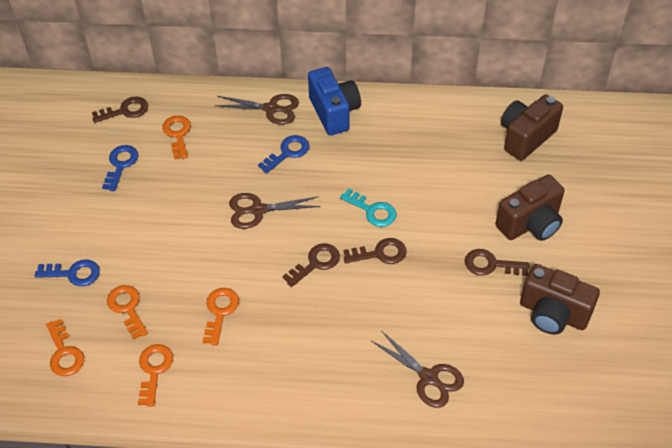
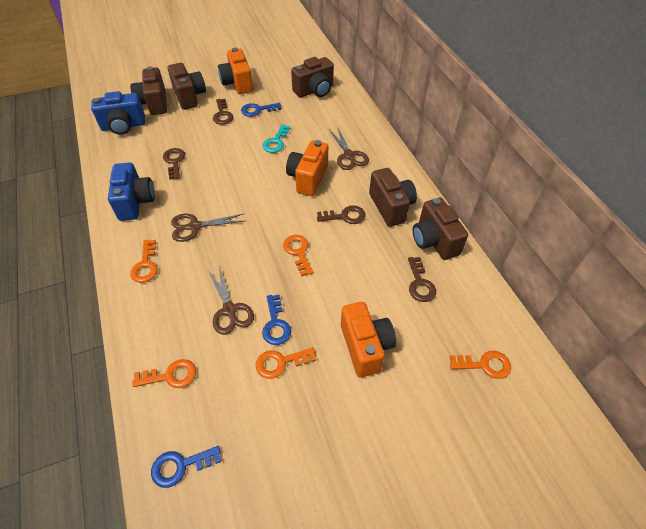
blue camera: 1 -> 2
brown camera: 3 -> 5
orange camera: 0 -> 3

